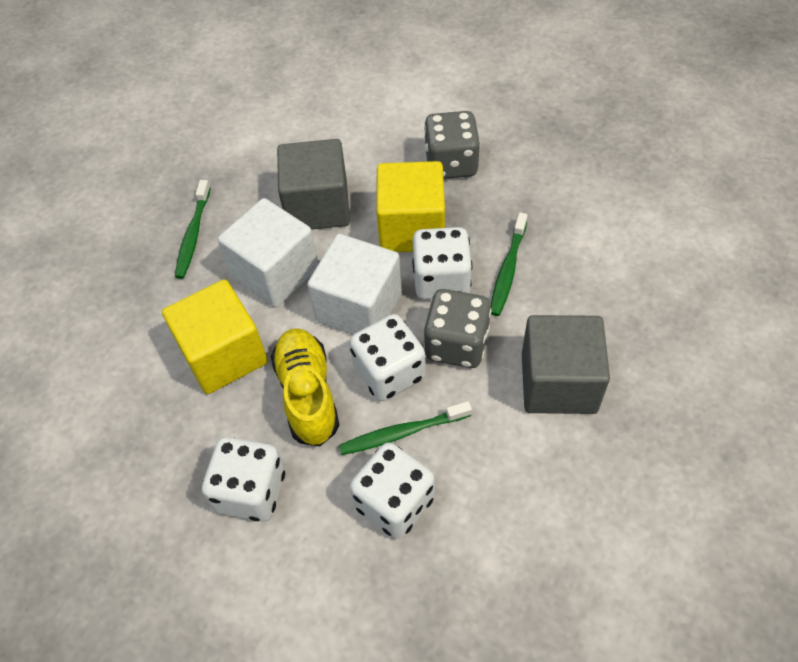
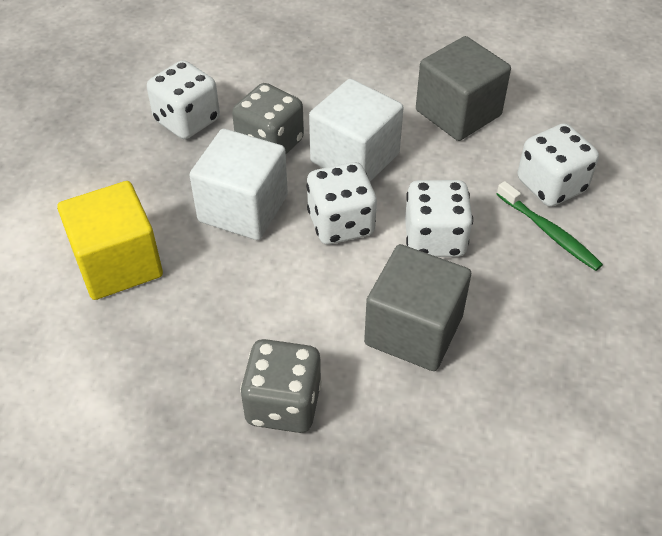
green toothbrush: 3 -> 1
yellow cube: 2 -> 1
yellow shoe: 1 -> 0

